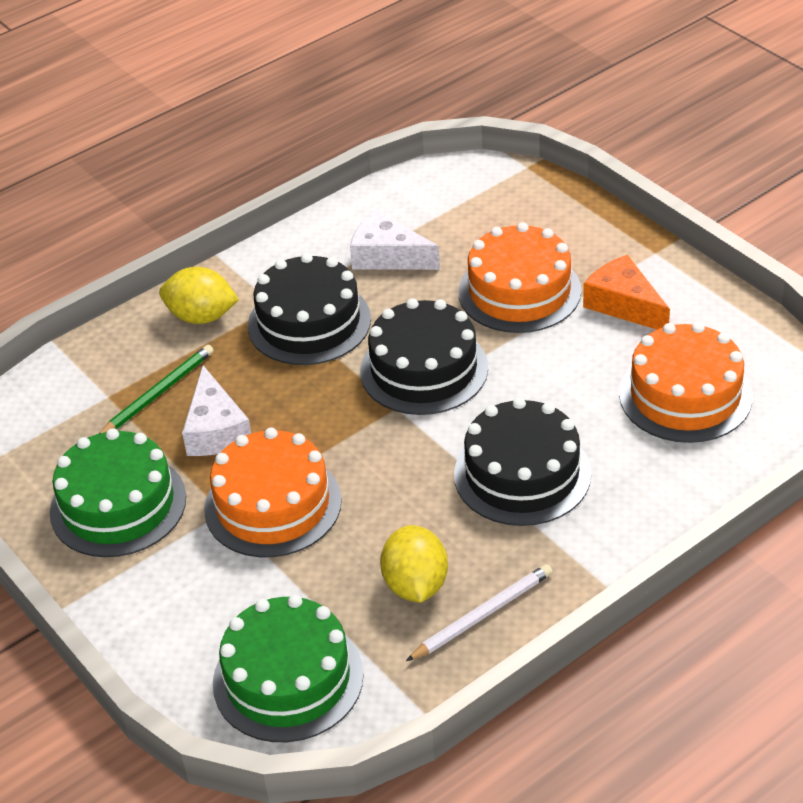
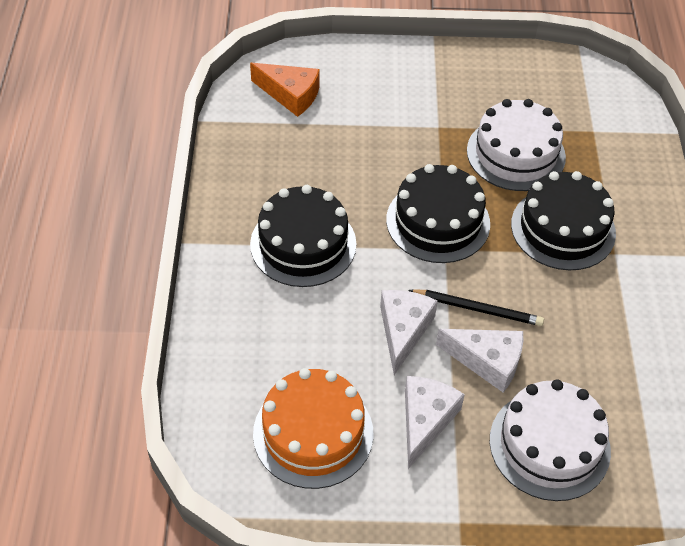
black pencil: 0 -> 1
green cake: 2 -> 0
green pencil: 1 -> 0
orange cake: 3 -> 1
white cake: 0 -> 2
white cheese: 2 -> 3
white pencil: 1 -> 0
yellow lemon: 2 -> 0

